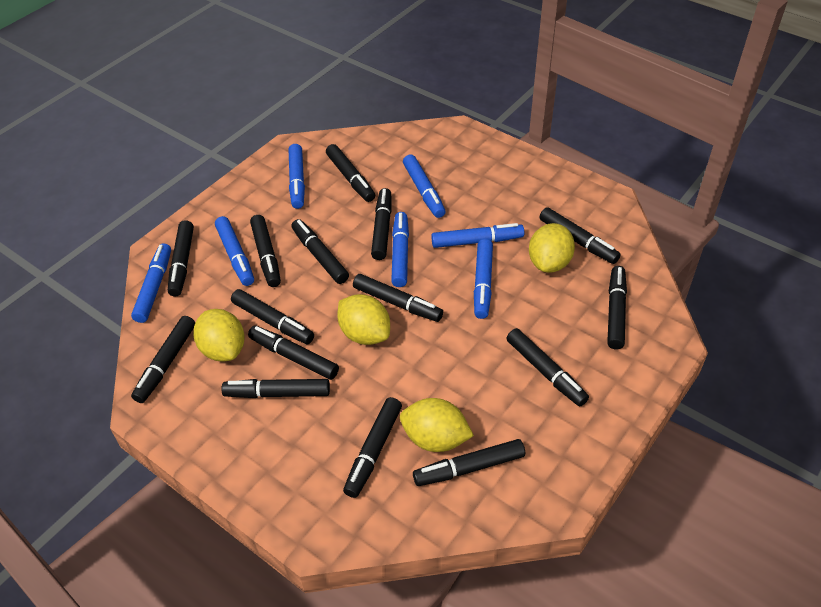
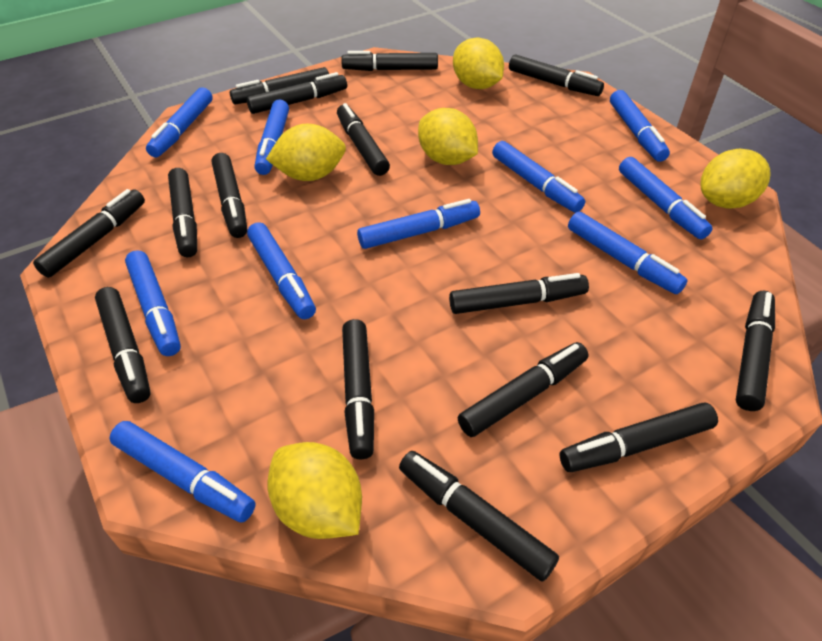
blue marker: 7 -> 10
yellow lemon: 4 -> 5

